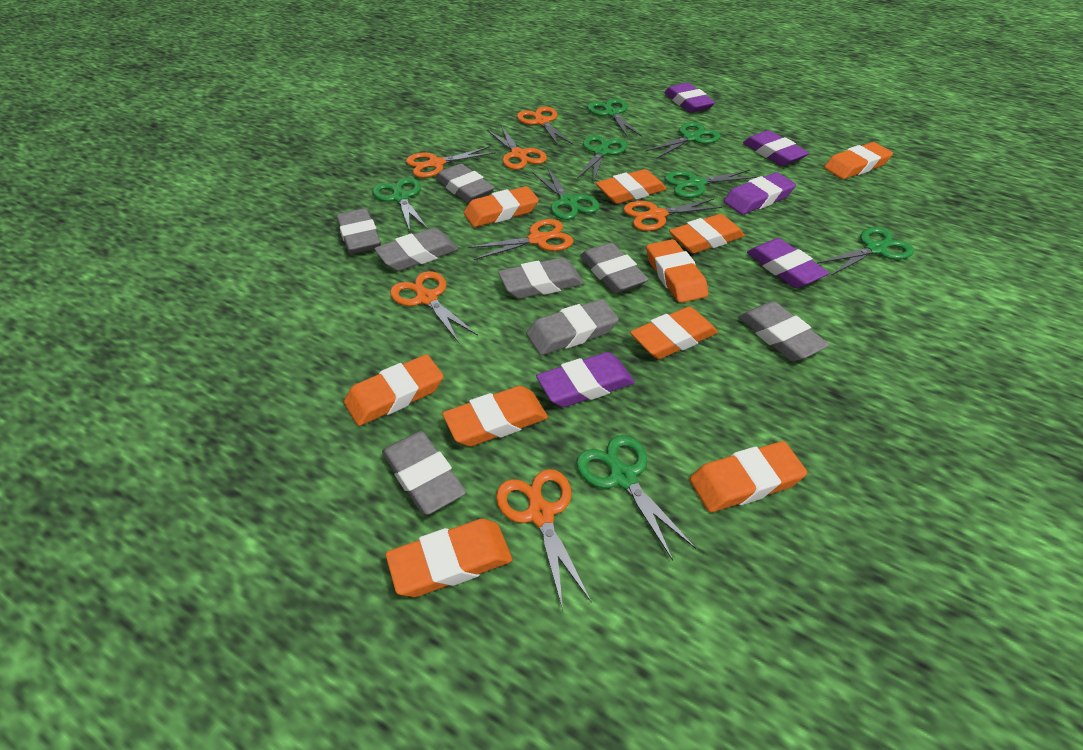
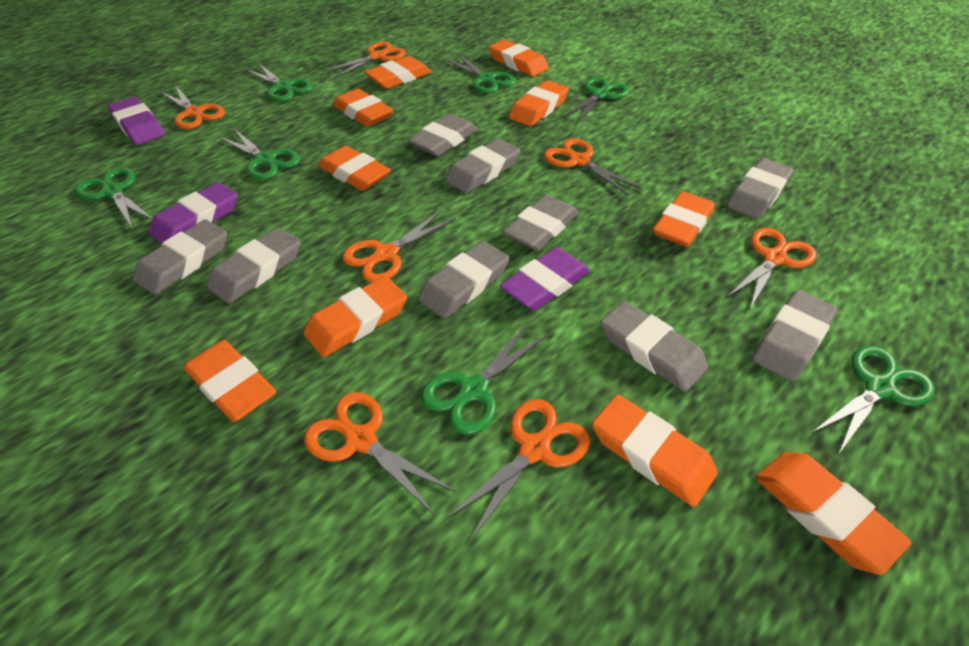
green scissors: 8 -> 7
grey eraser: 8 -> 9
purple eraser: 5 -> 3

